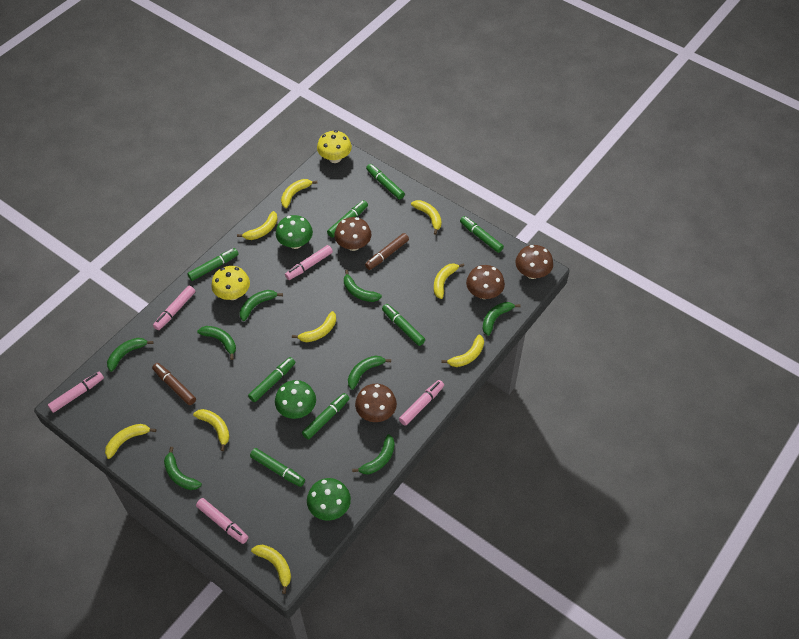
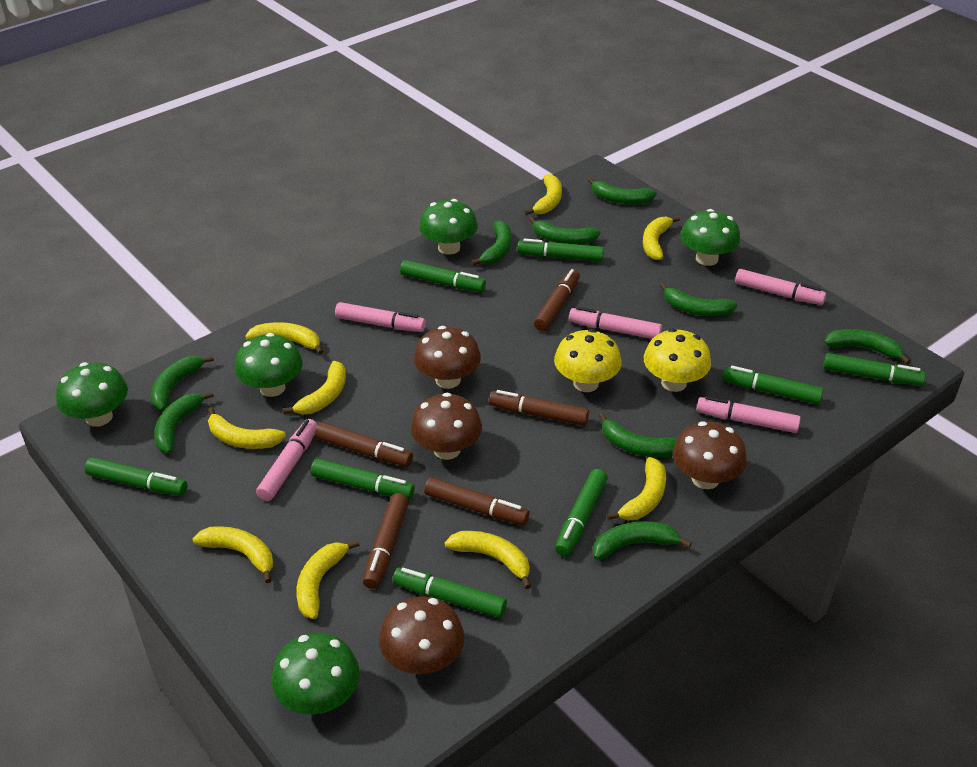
brown marker: 2 -> 5
green banana: 8 -> 9
green mushroom: 3 -> 5

